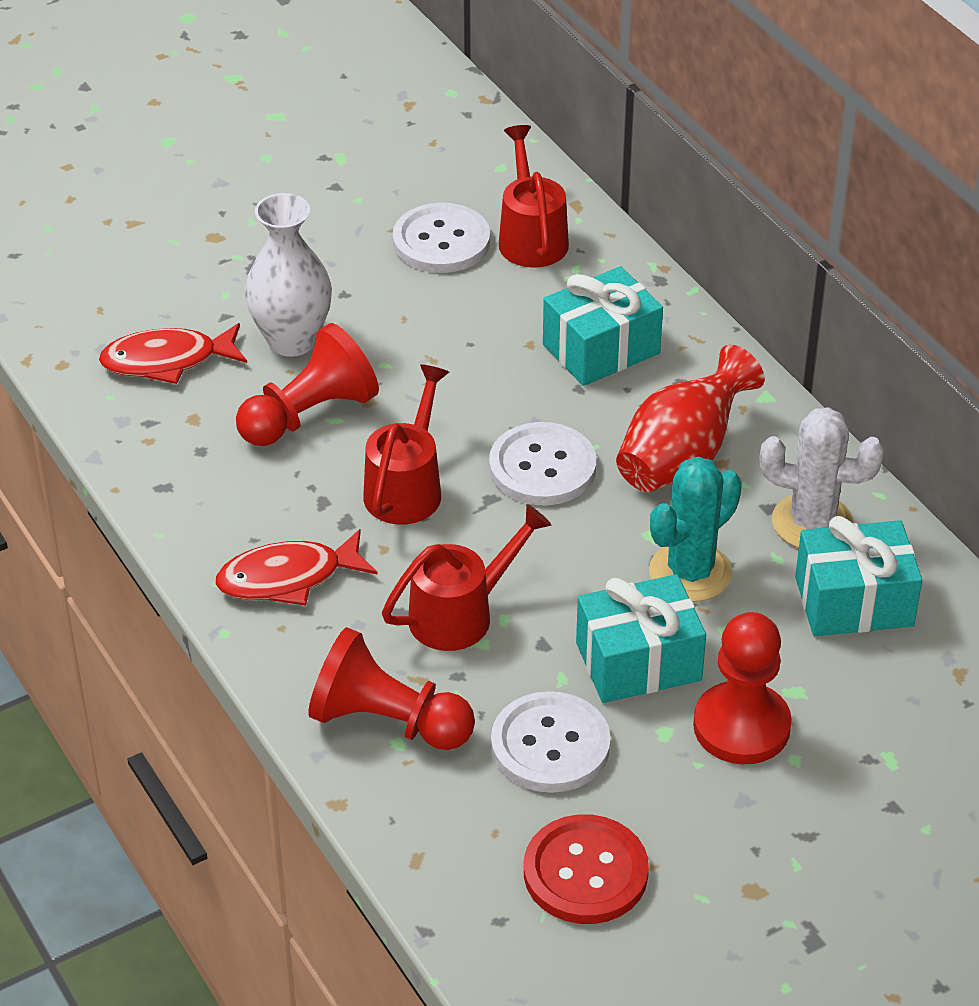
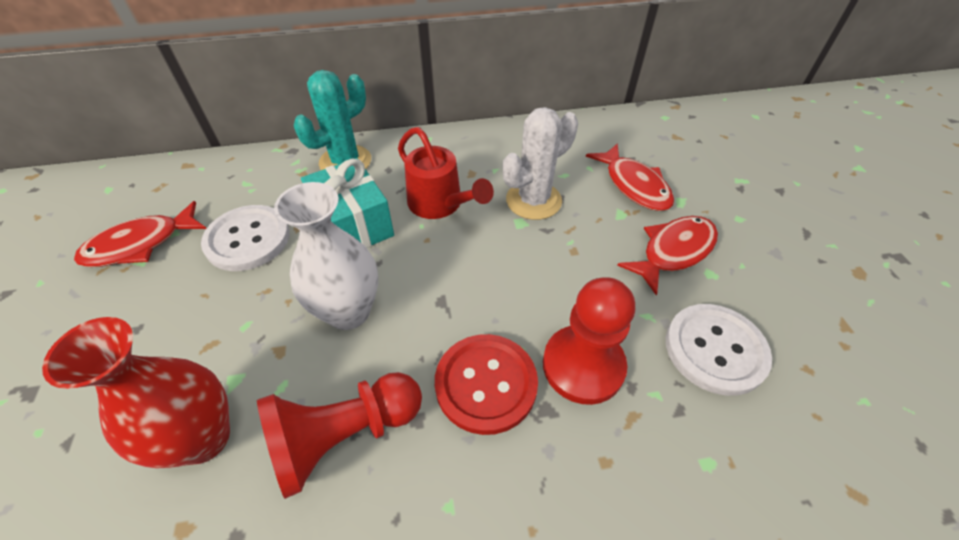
red fish: 2 -> 3
red pawn: 3 -> 2
red watering can: 3 -> 1
turquoise gift: 3 -> 1
white button: 3 -> 2

